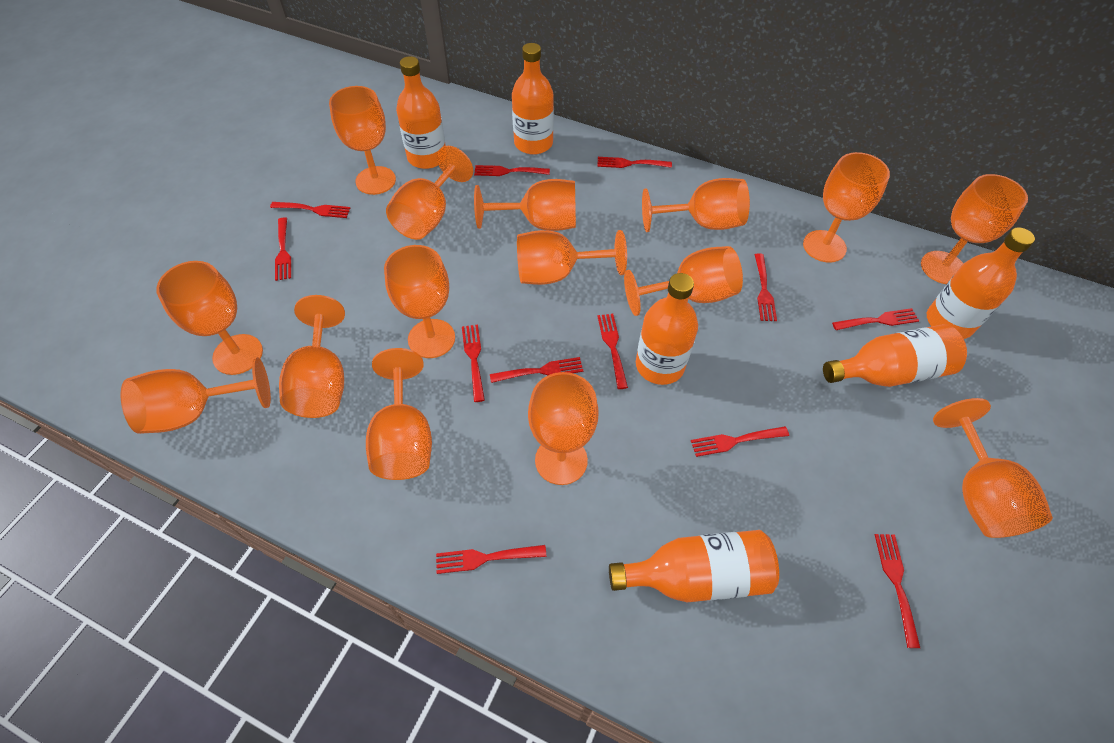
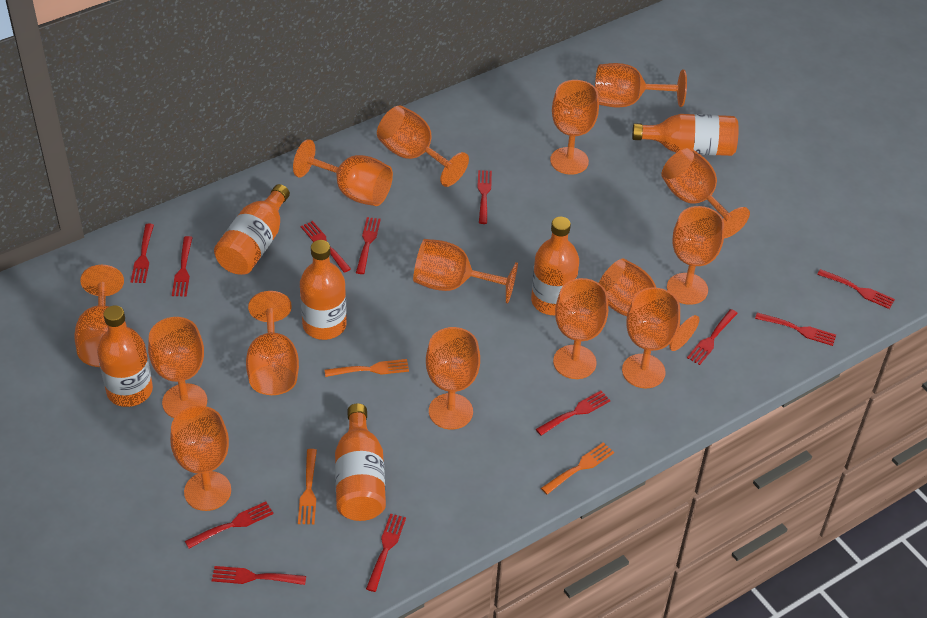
orange fork: 0 -> 3

